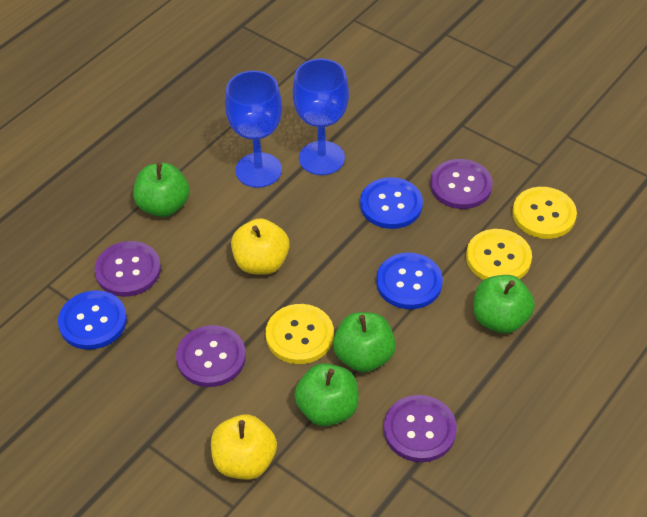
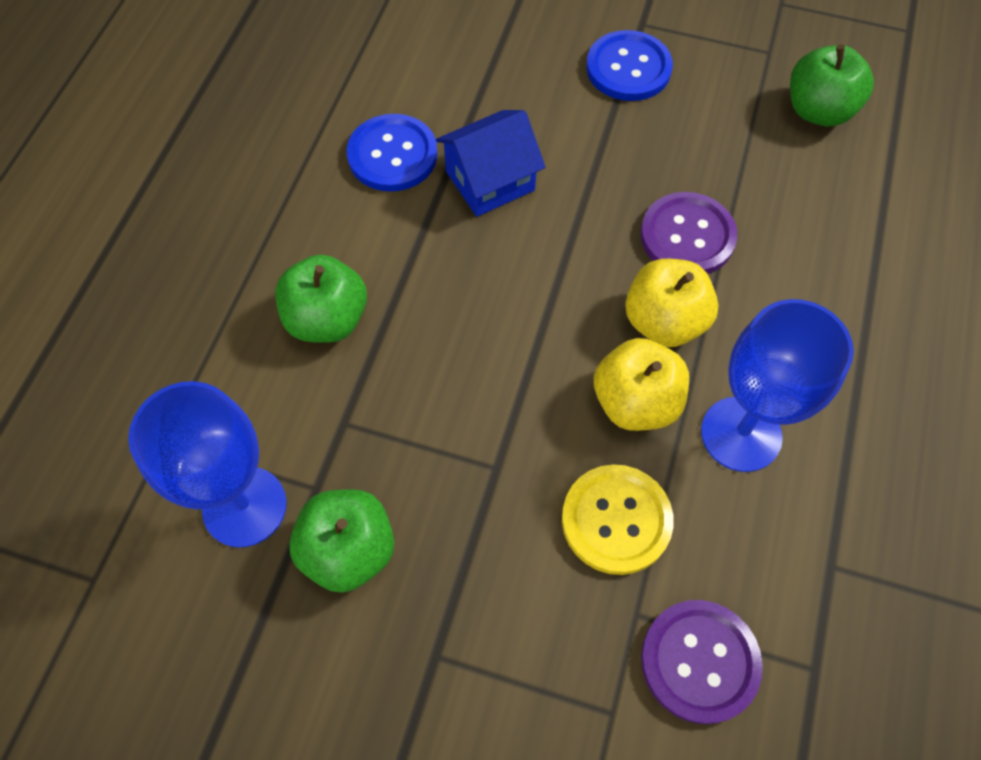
blue button: 3 -> 2
blue house: 0 -> 1
green apple: 4 -> 3
purple button: 4 -> 2
yellow button: 3 -> 1

